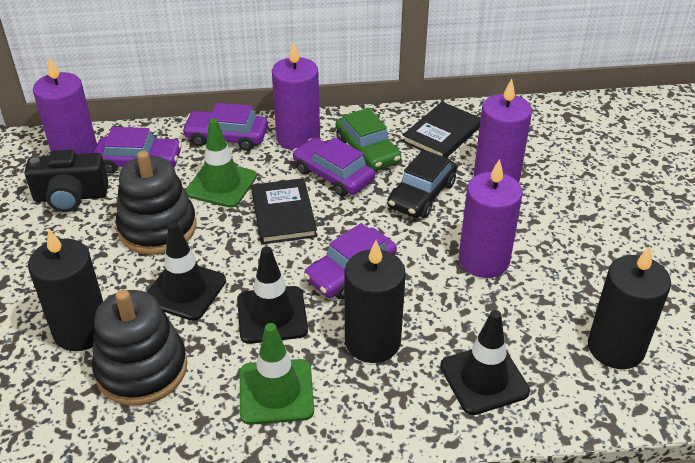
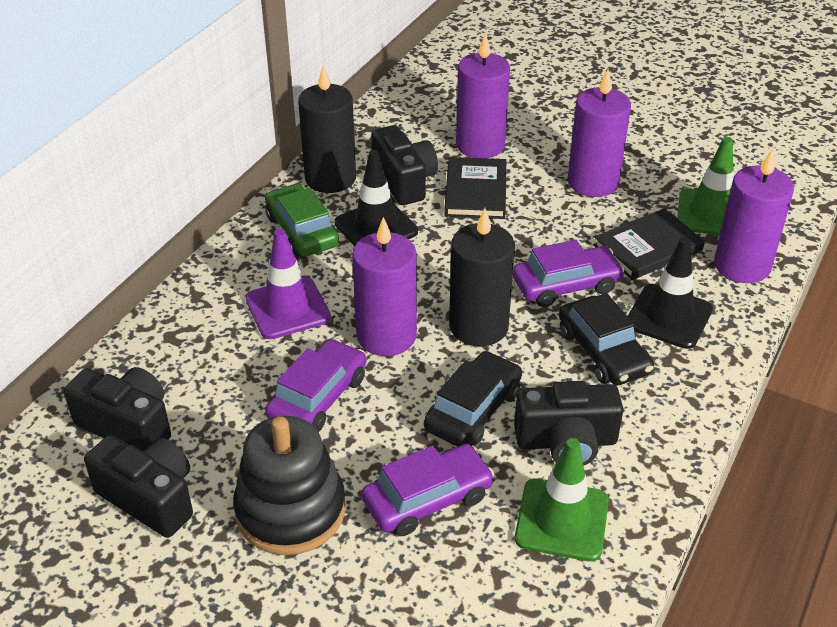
black camera: 1 -> 4
black candle: 3 -> 2
black car: 1 -> 2
black stacking toy: 2 -> 1
black traffic cone: 3 -> 2
purple car: 4 -> 3
purple traffic cone: 0 -> 1

